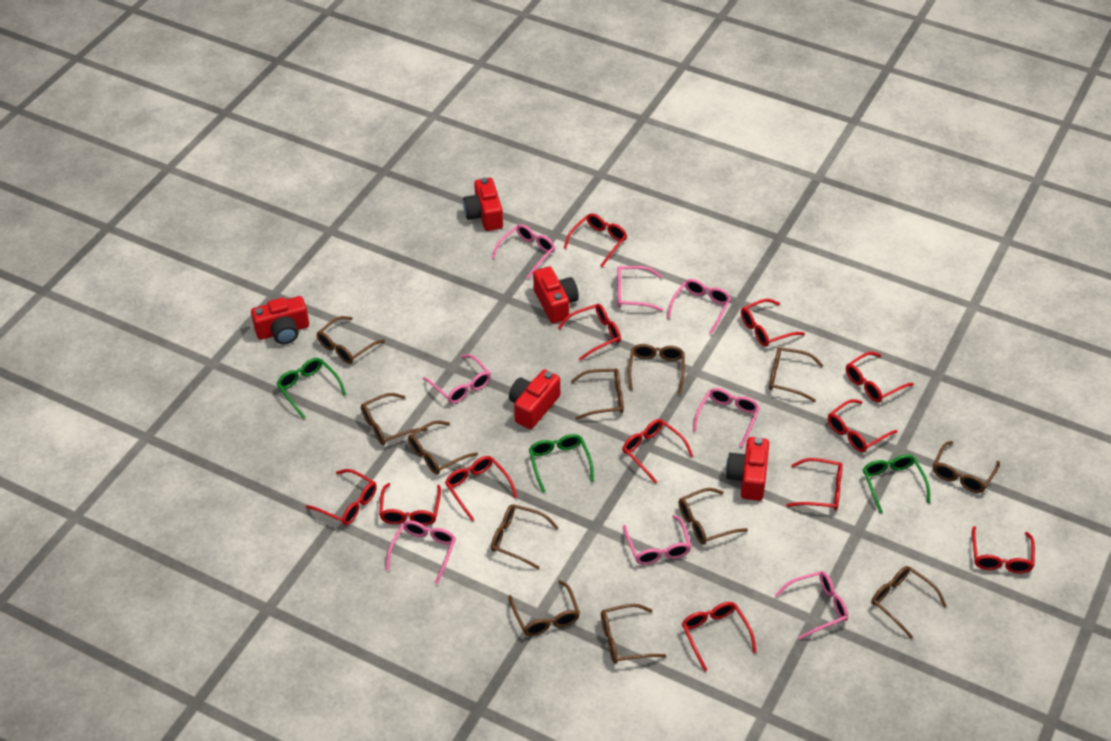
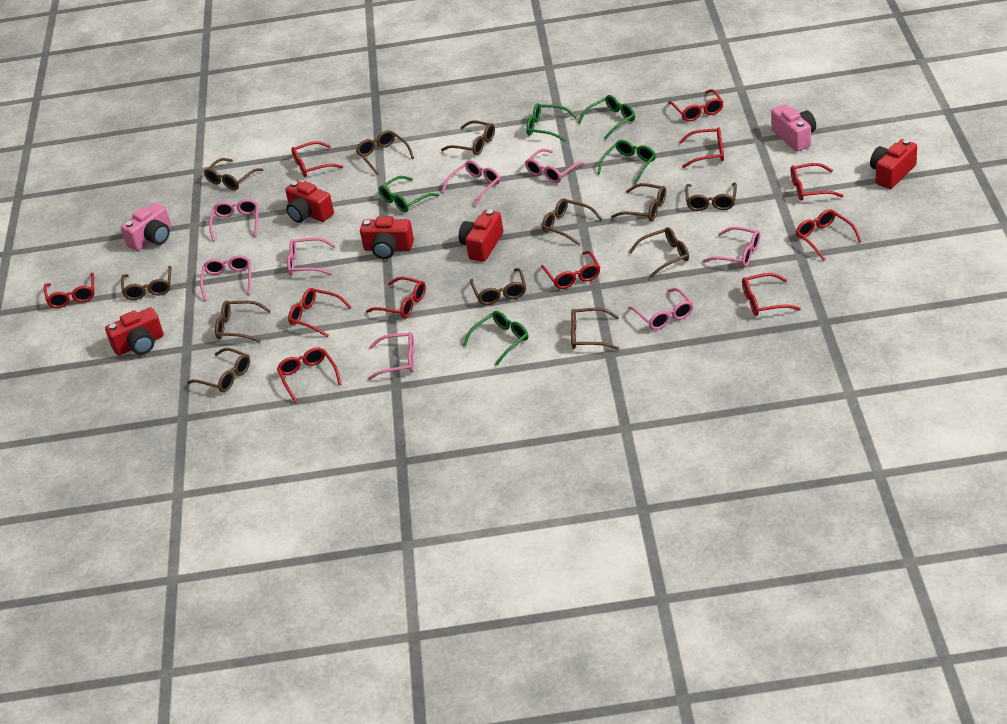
green glasses: 3 -> 5
pink camera: 0 -> 2
red glasses: 12 -> 11

